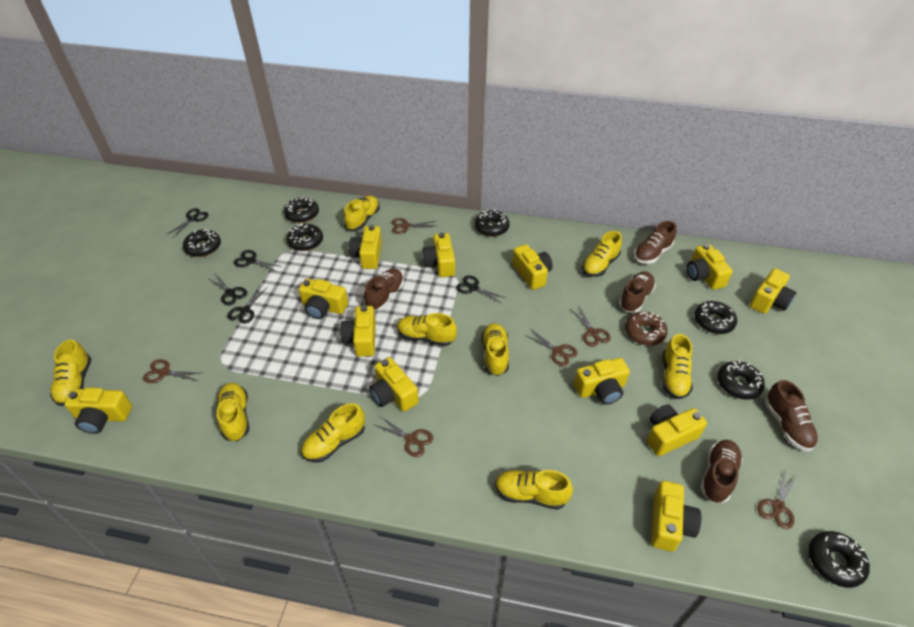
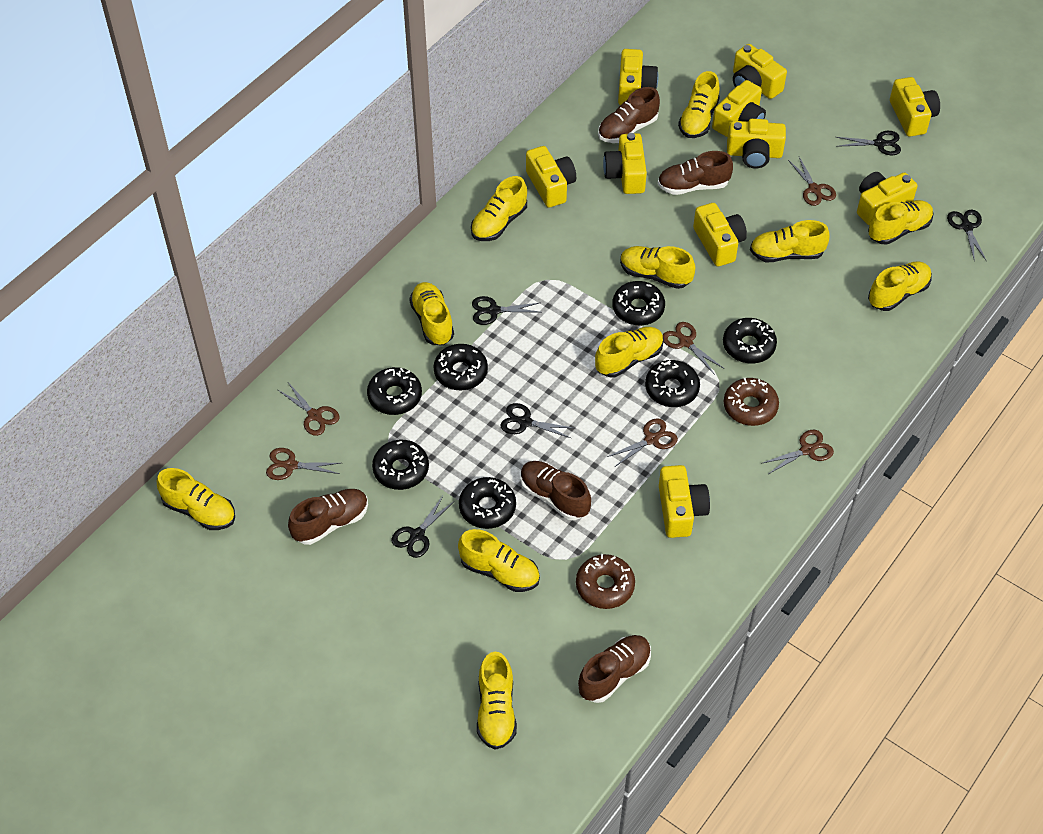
brown donut: 1 -> 2
yellow camera: 12 -> 10
yellow shoe: 9 -> 11

